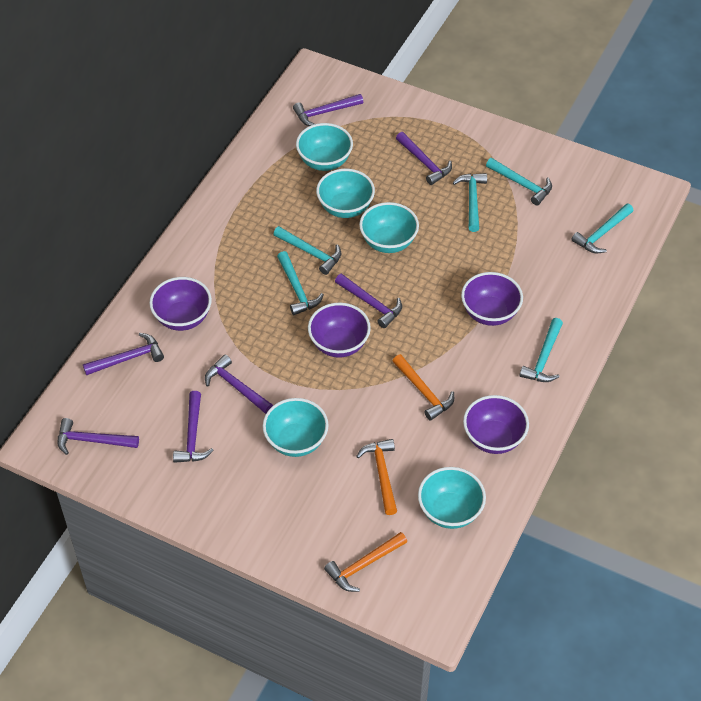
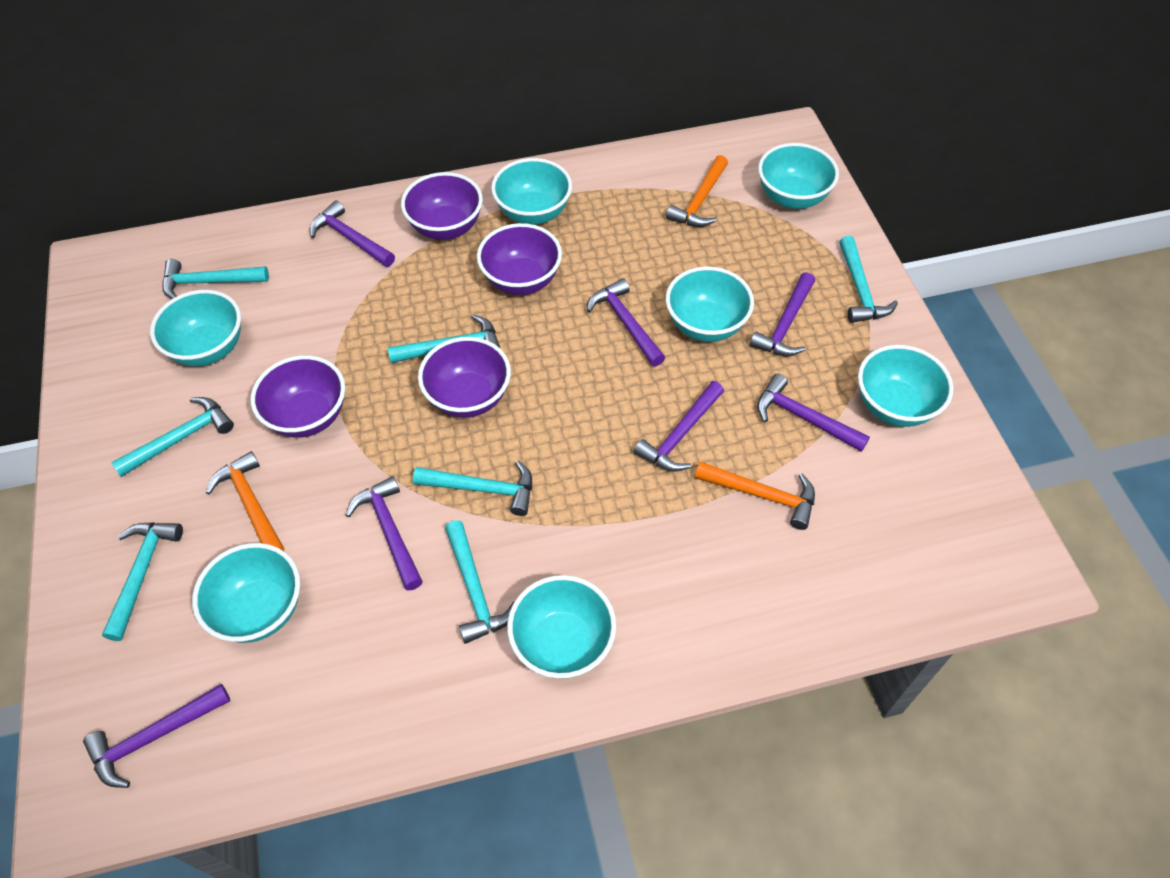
turquoise bowl: 5 -> 7
turquoise hammer: 6 -> 7

